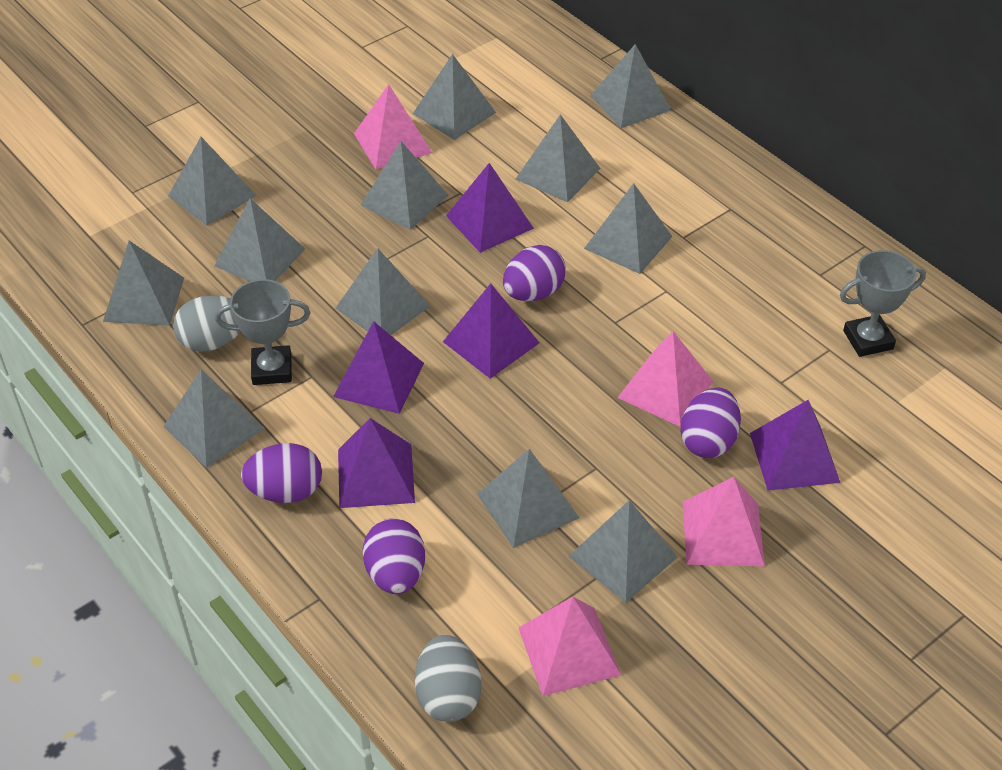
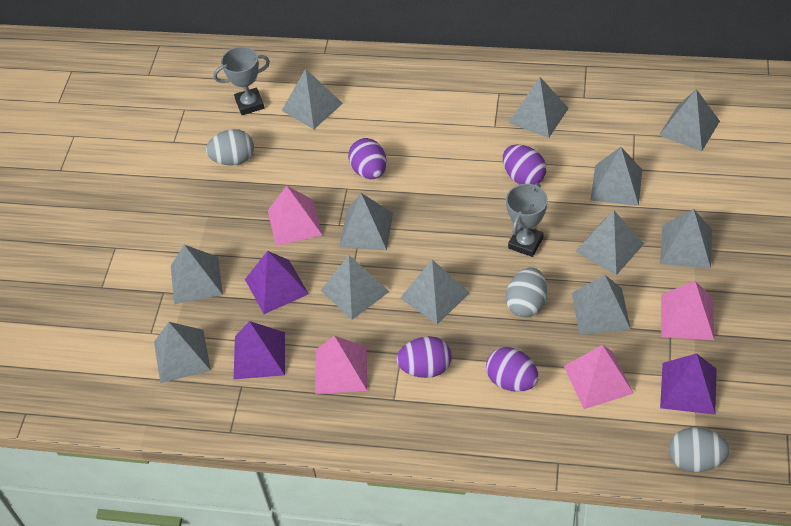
grey egg: 2 -> 3
purple pyramid: 5 -> 3

